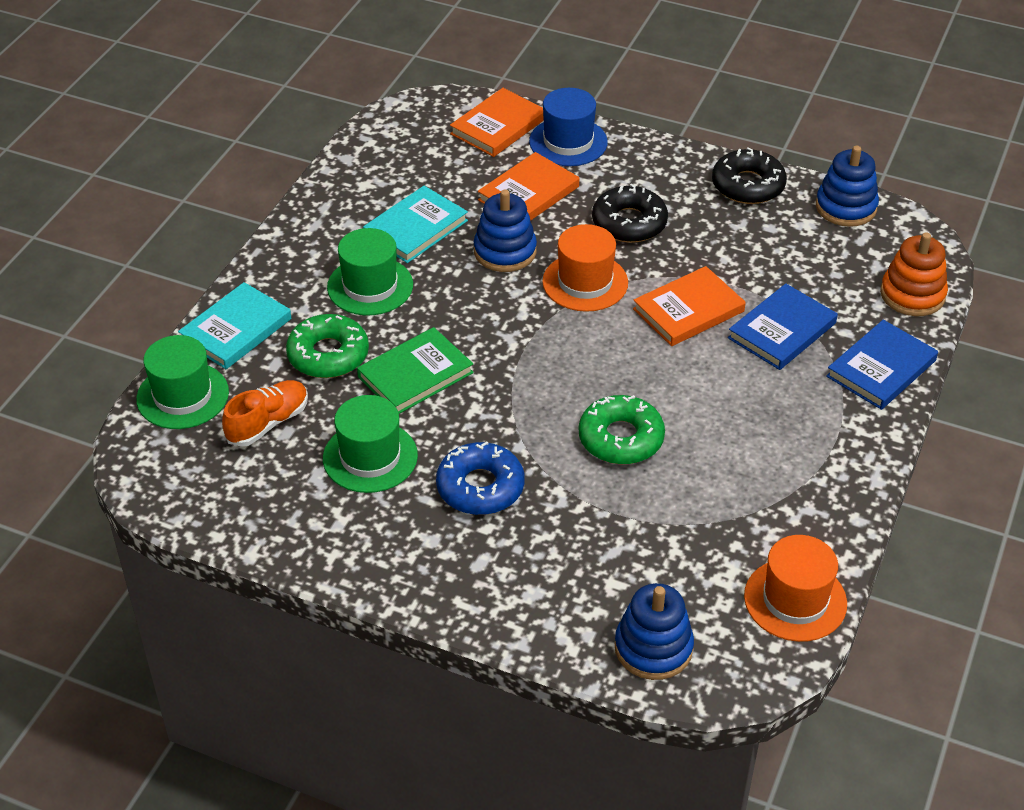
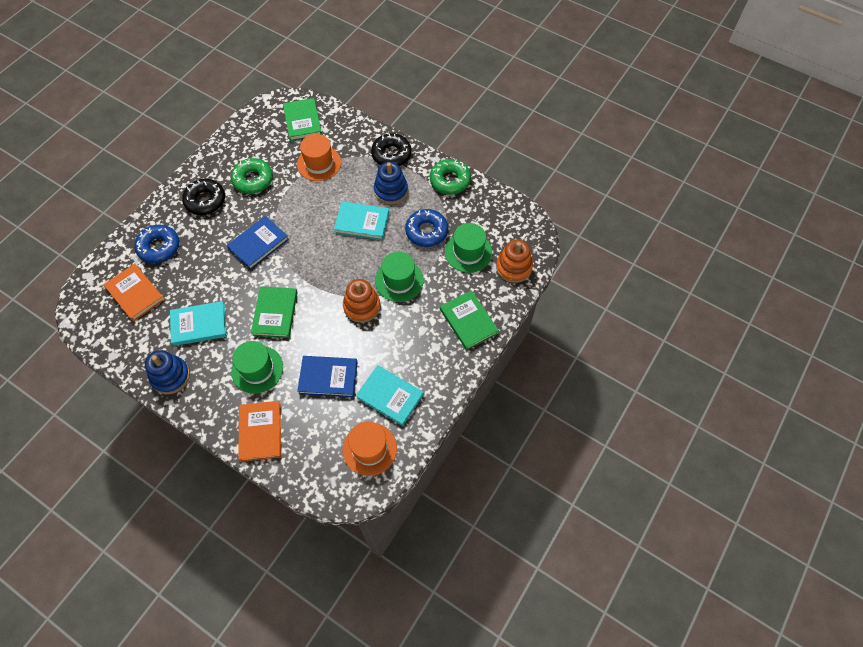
blue donut: 1 -> 2
blue hat: 1 -> 0
blue stacking toy: 3 -> 2
green book: 1 -> 3
orange book: 3 -> 2
orange shoe: 1 -> 0
orange stacking toy: 1 -> 2
turquoise book: 2 -> 3

